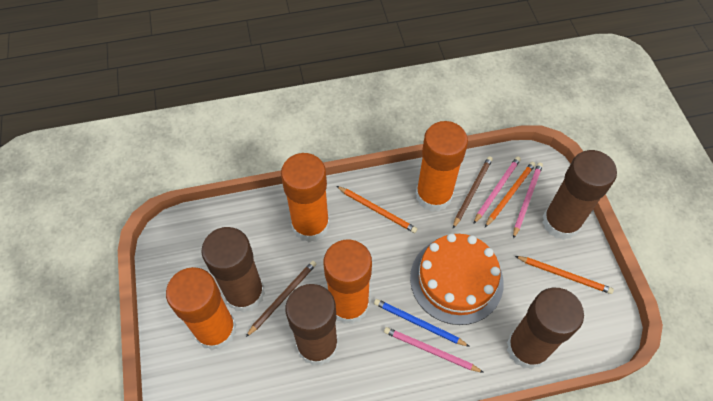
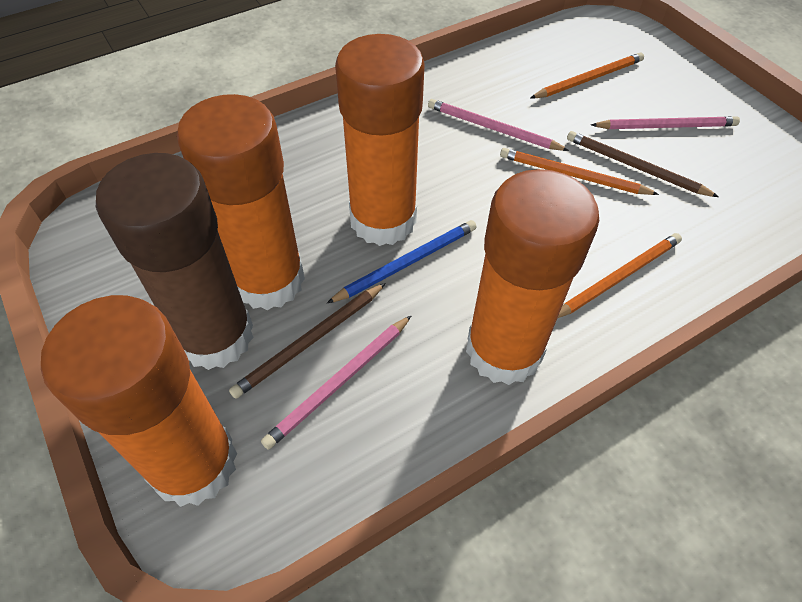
brown glue stick: 4 -> 1
orange cake: 1 -> 0

